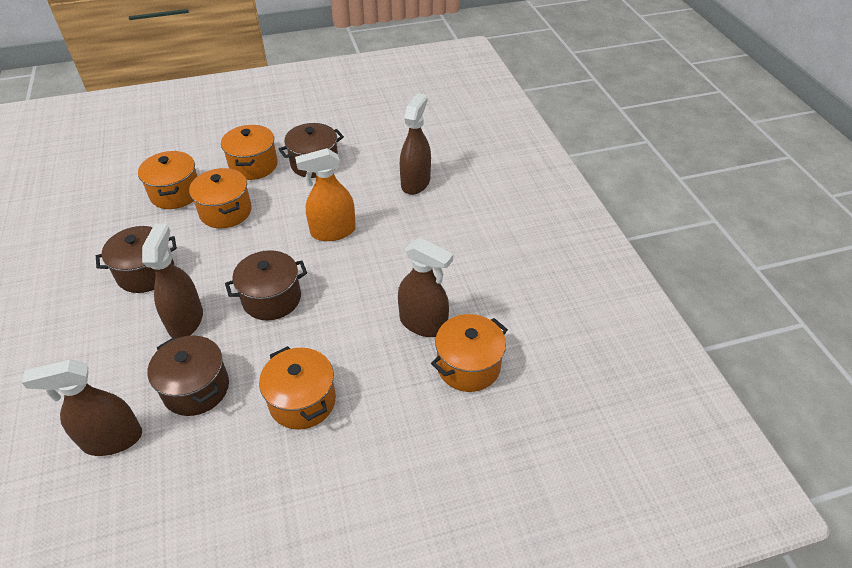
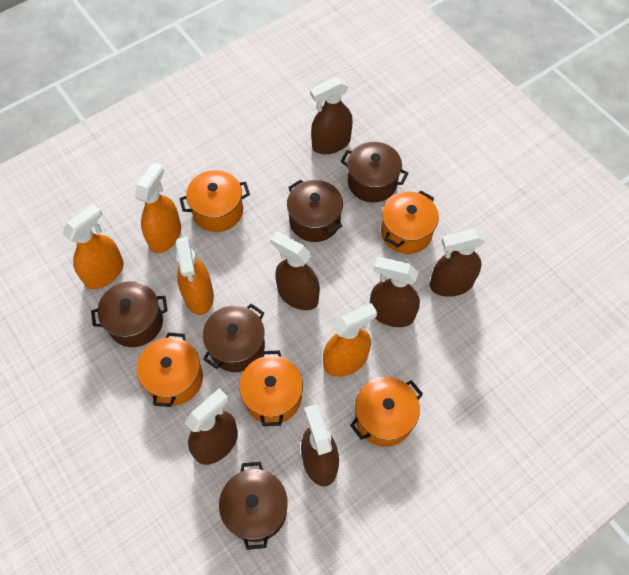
brown pot: 4 -> 5
brown spray bottle: 4 -> 6
orange spray bottle: 1 -> 4

